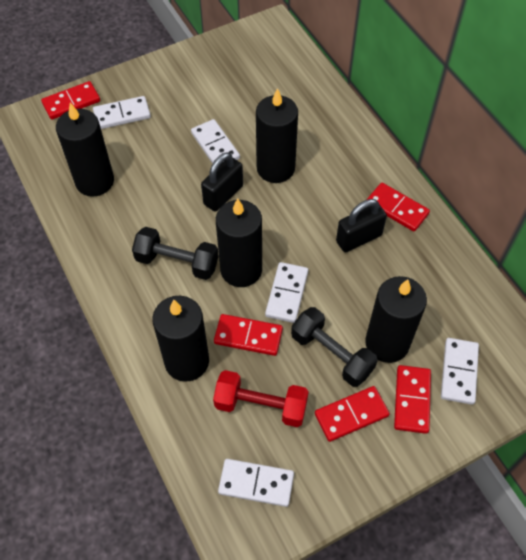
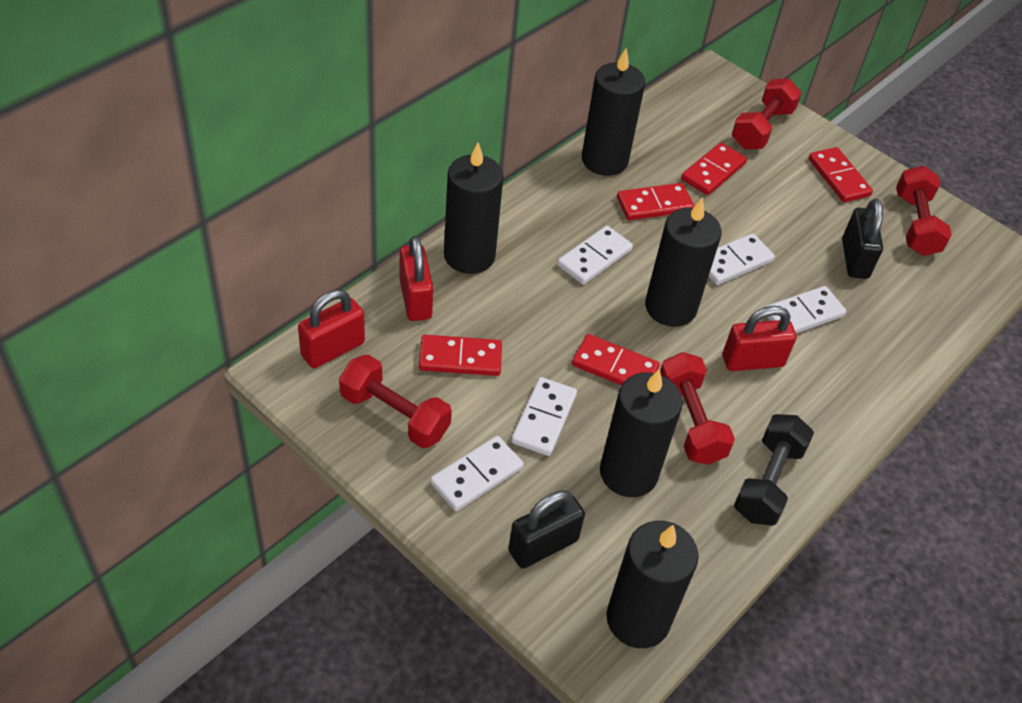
black dumbbell: 2 -> 1
red dumbbell: 1 -> 4
red padlock: 0 -> 3

